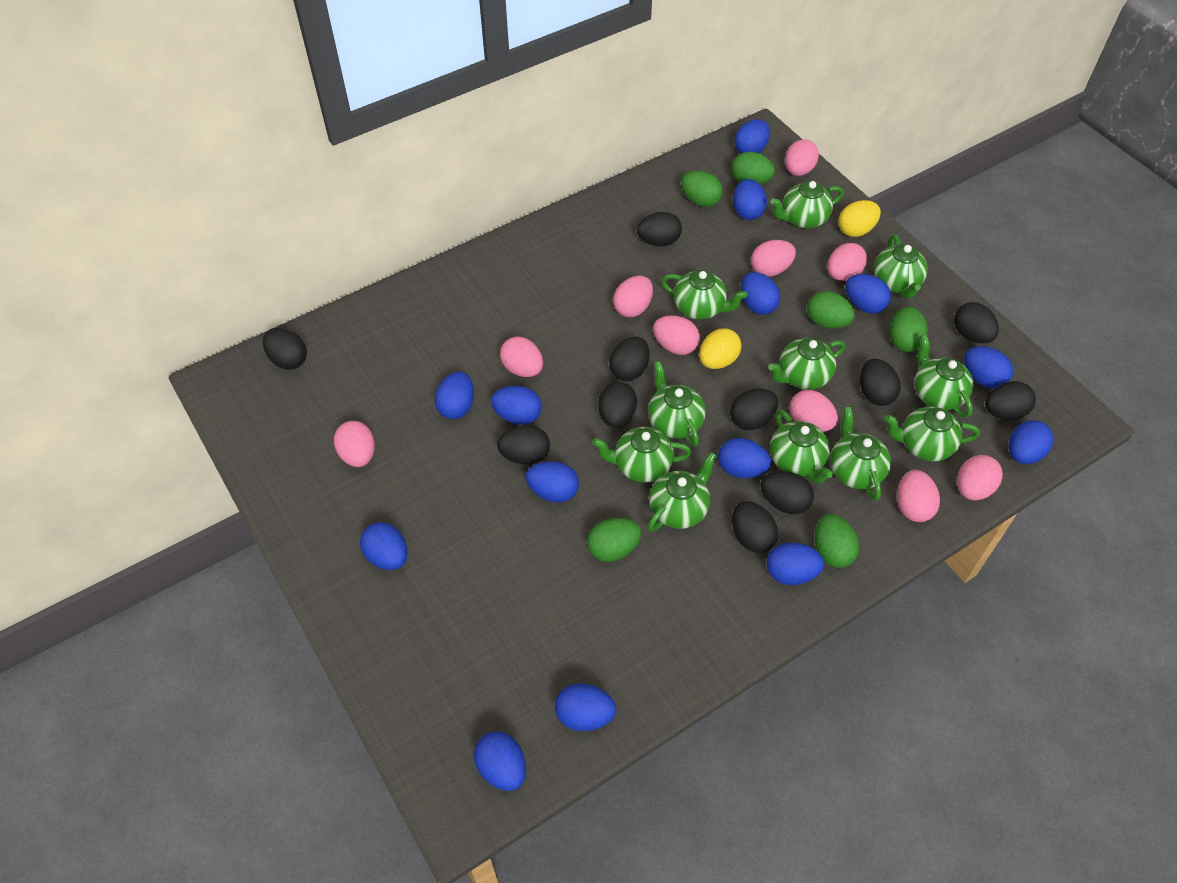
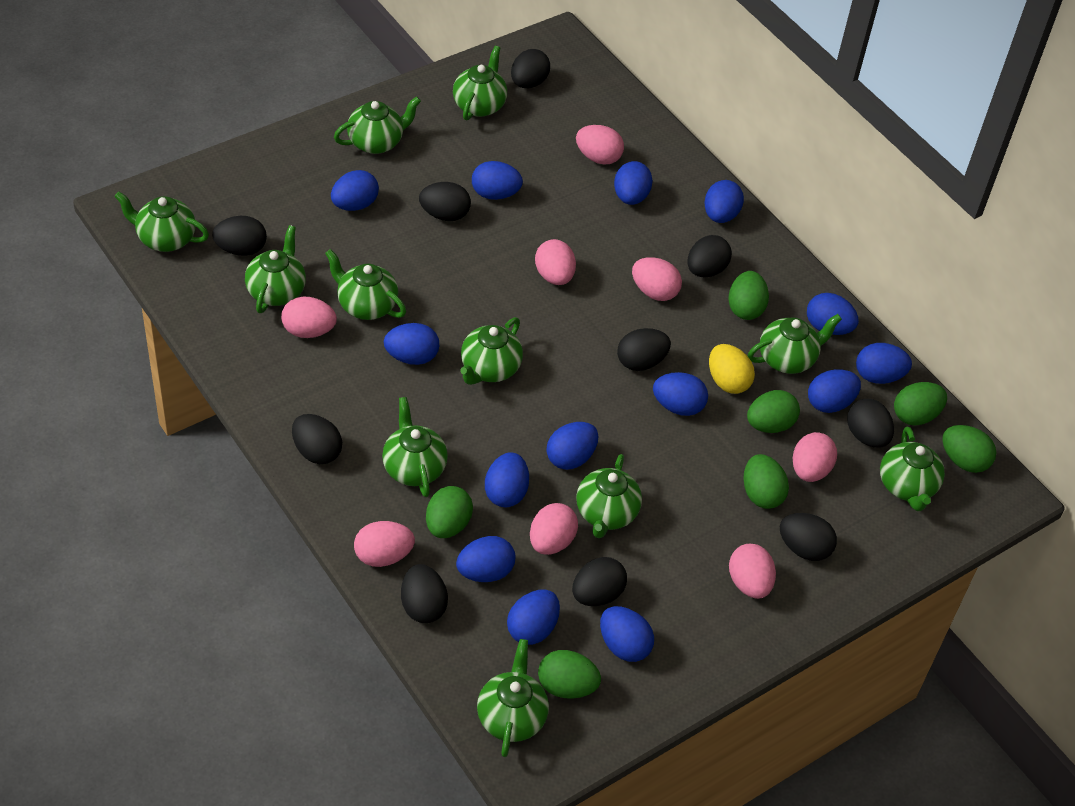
black egg: 11 -> 10
green egg: 6 -> 7
pink egg: 10 -> 8
yellow egg: 2 -> 1

